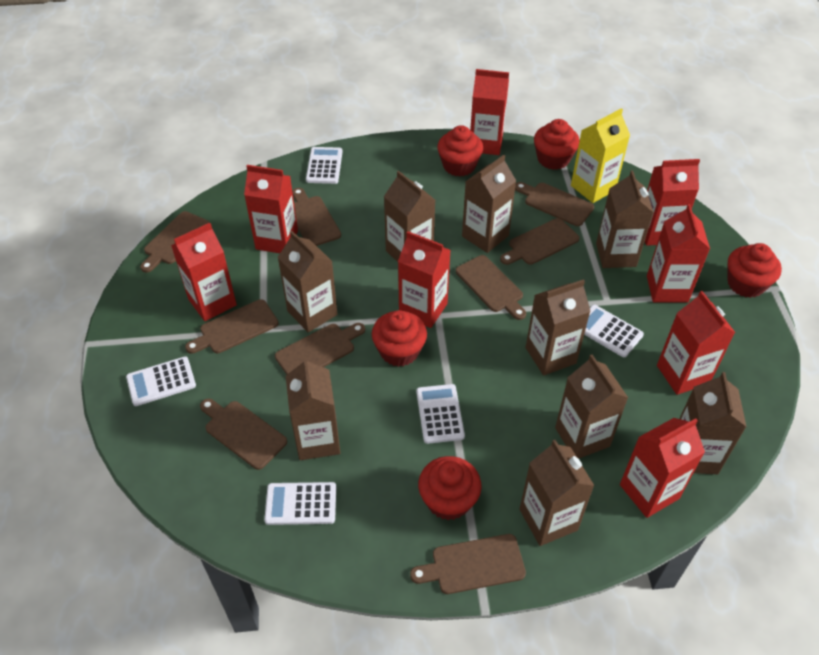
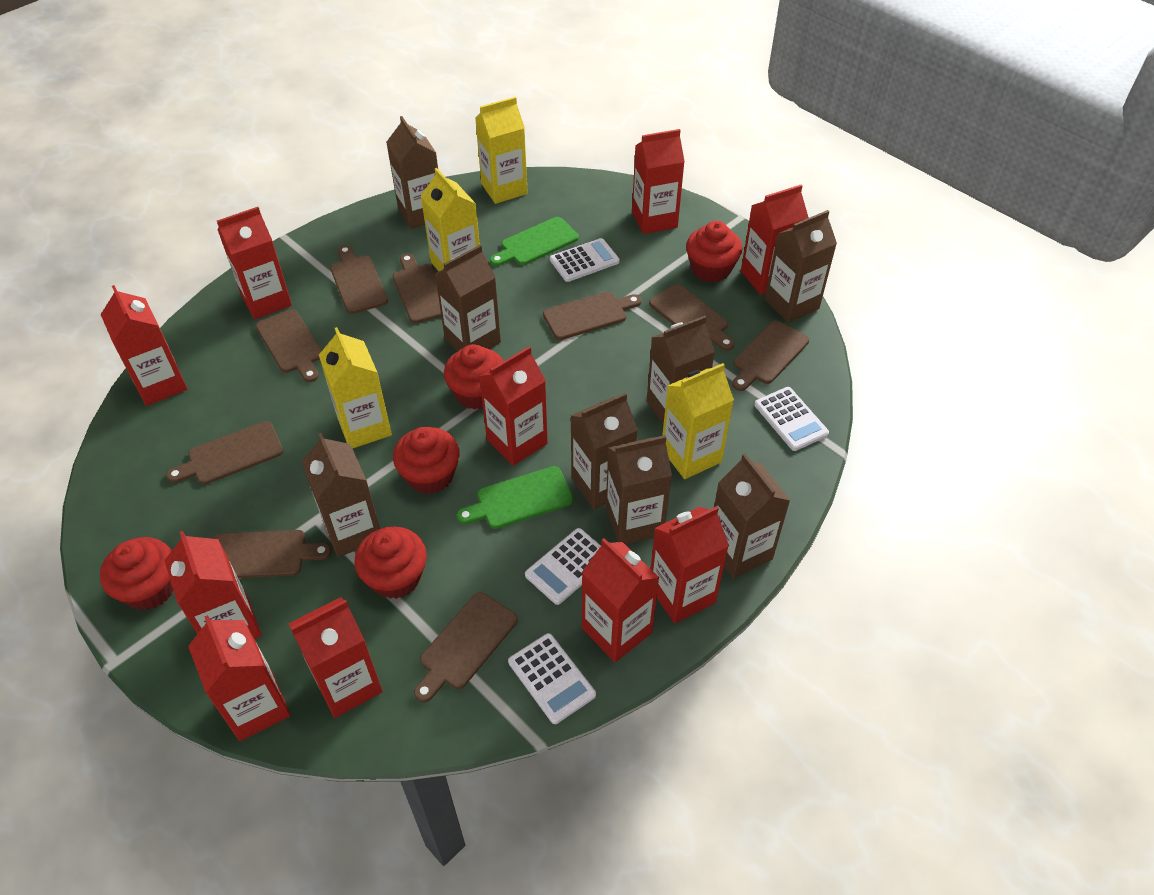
brown carton: 9 -> 8
green cutting board: 0 -> 2
red carton: 8 -> 10
white calculator: 5 -> 4
yellow carton: 1 -> 4

